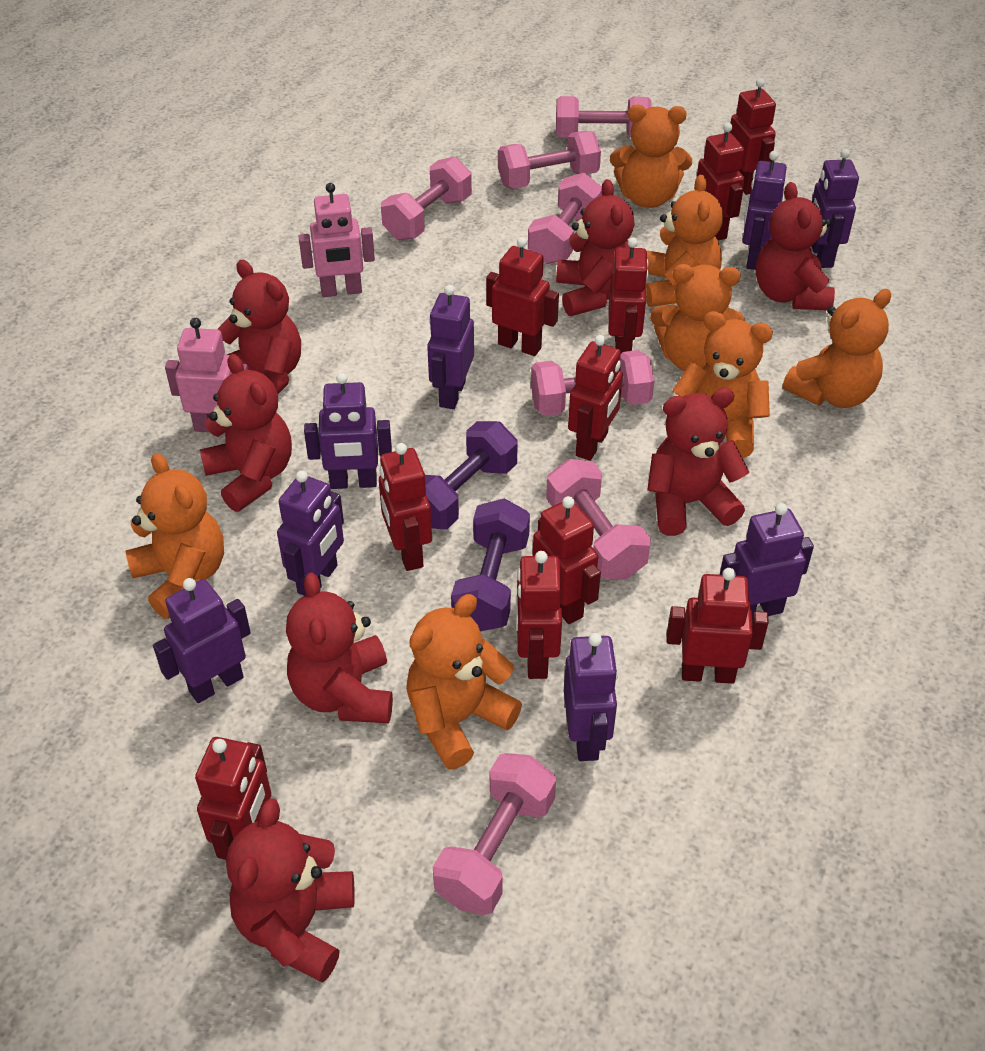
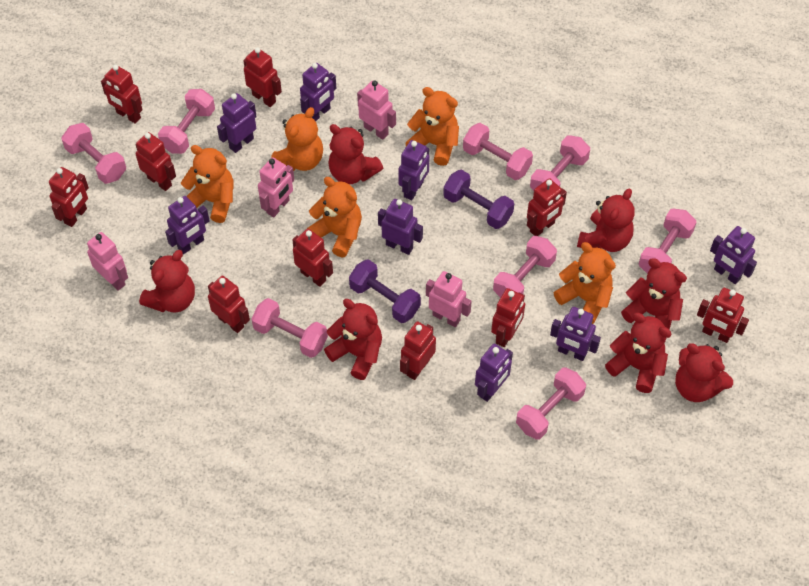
orange teddy bear: 7 -> 5
pink dumbbell: 7 -> 8
pink robot: 2 -> 4

